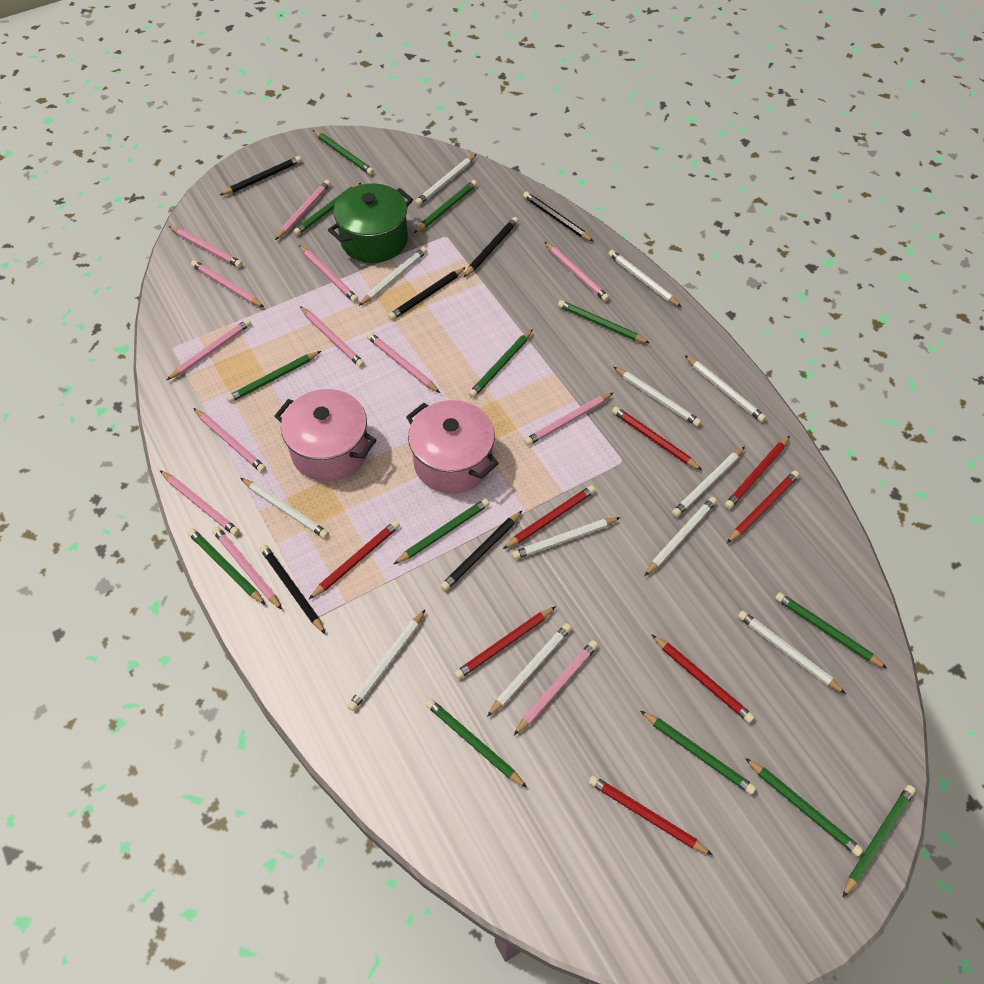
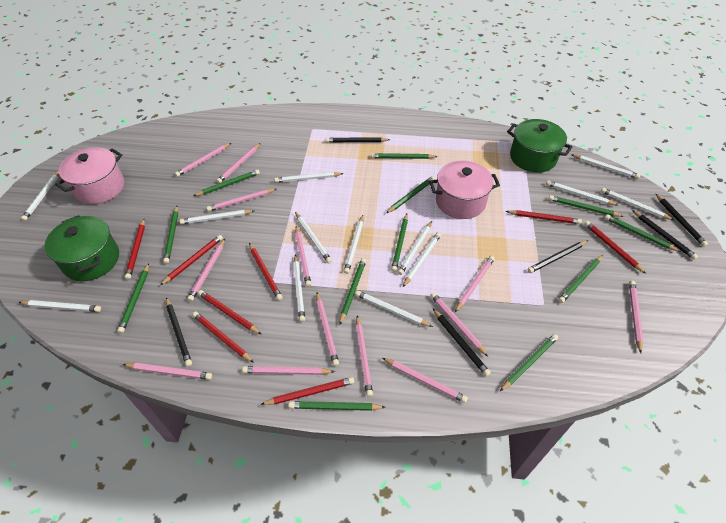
green pencil: 13 -> 12
green pot: 1 -> 2
white pencil: 12 -> 13

